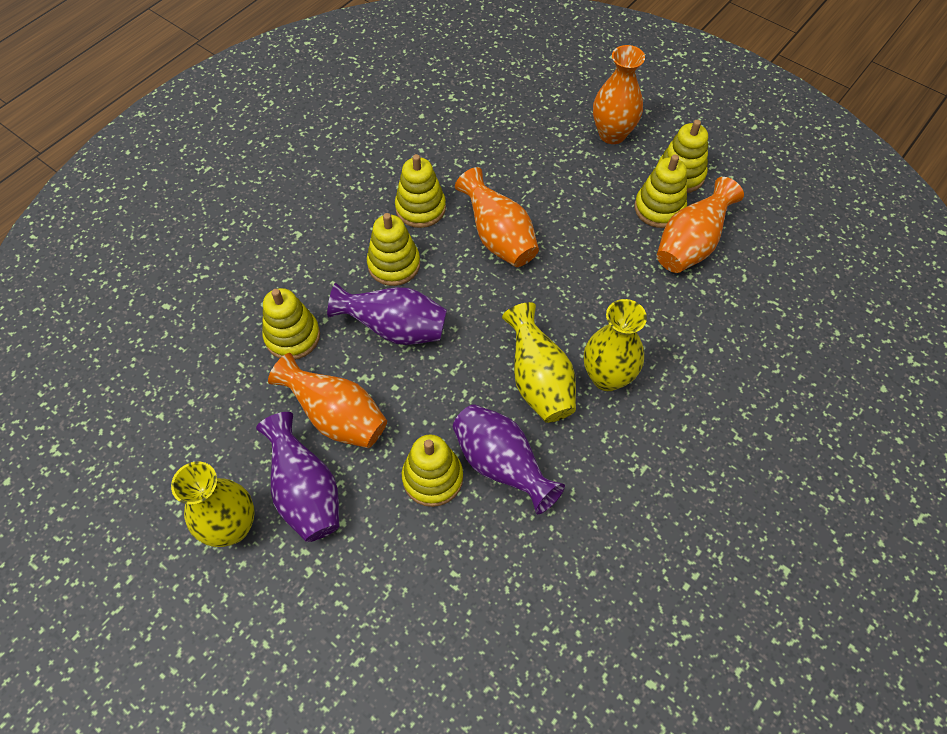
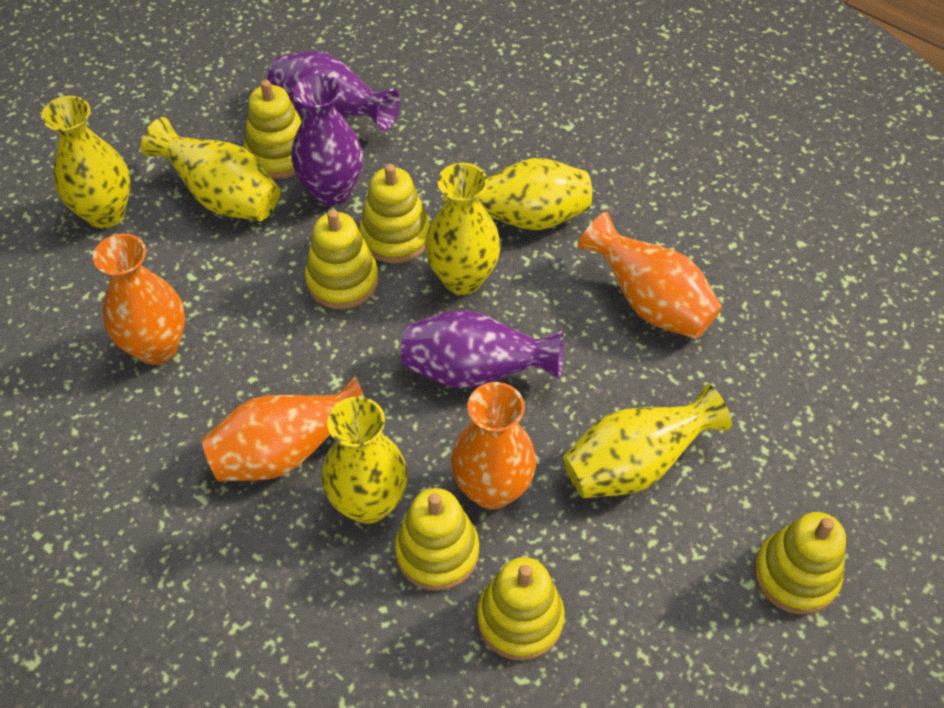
yellow vase: 3 -> 6

